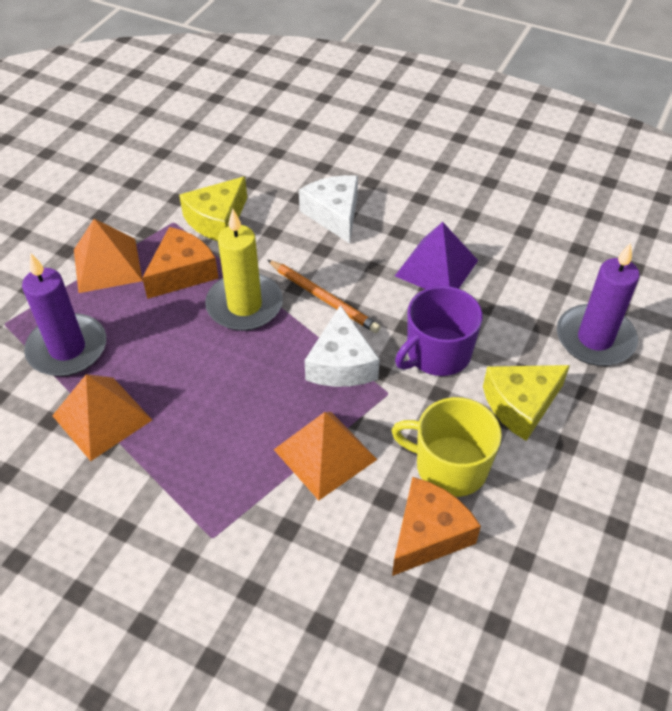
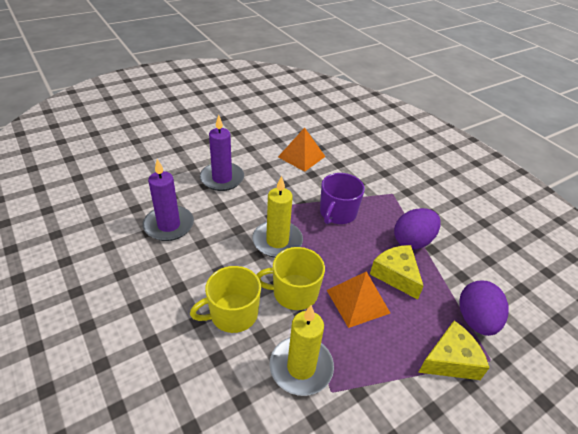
orange cheese: 2 -> 0
orange pencil: 1 -> 0
orange pyramid: 3 -> 2
purple egg: 0 -> 2
purple pyramid: 1 -> 0
white cheese: 2 -> 0
yellow candle: 1 -> 2
yellow mug: 1 -> 2

